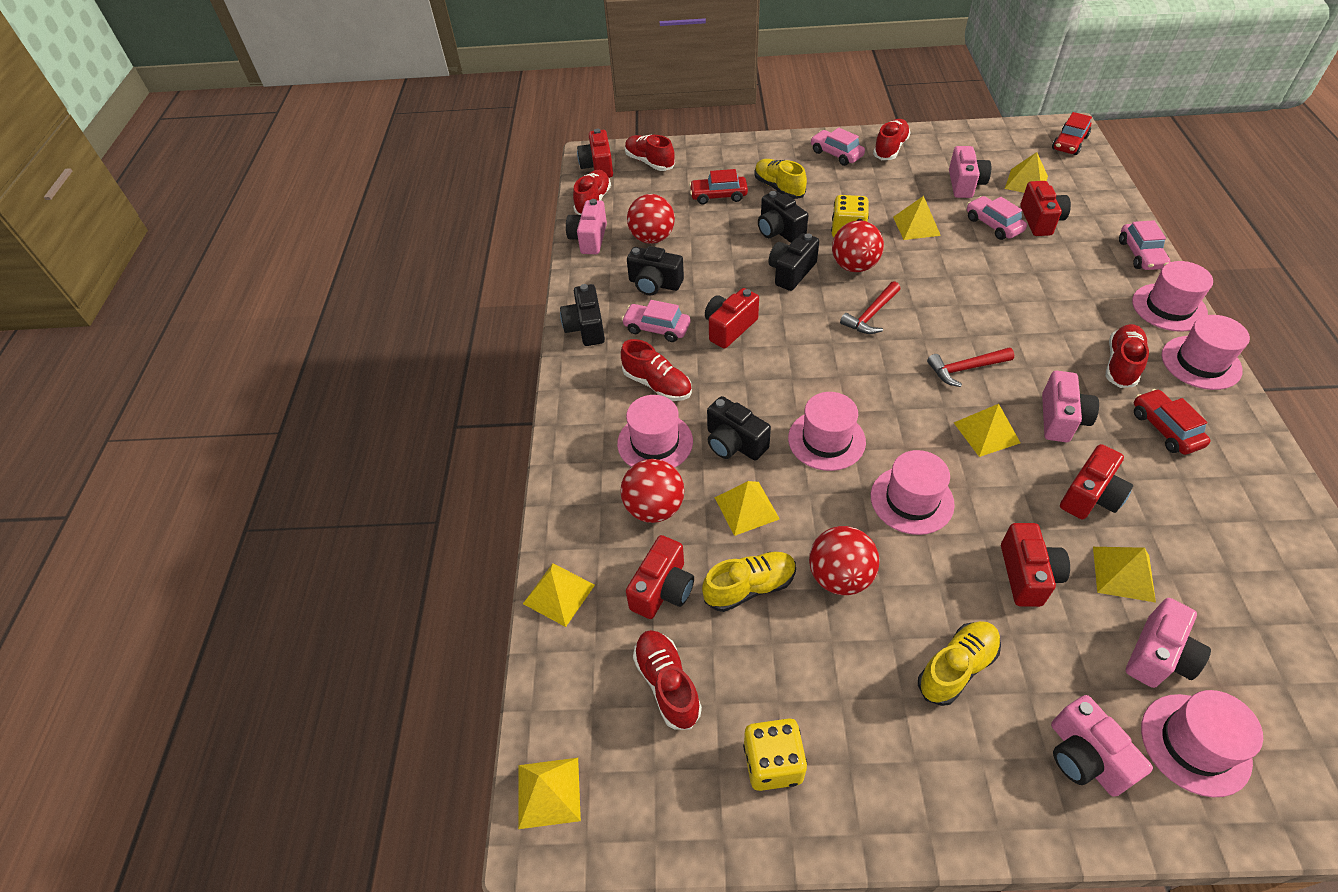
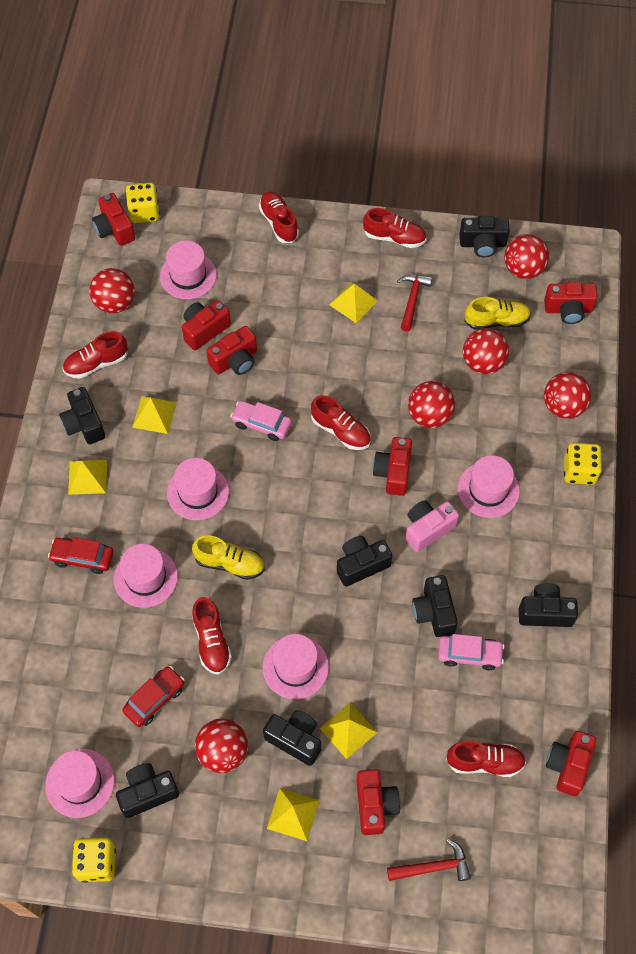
black camera: 5 -> 7
pink camera: 5 -> 1
pink car: 4 -> 2
red ball: 4 -> 6
red camera: 6 -> 7
red car: 3 -> 2
yellow dice: 2 -> 3
yellow pyramid: 7 -> 5
yellow shoe: 3 -> 2

